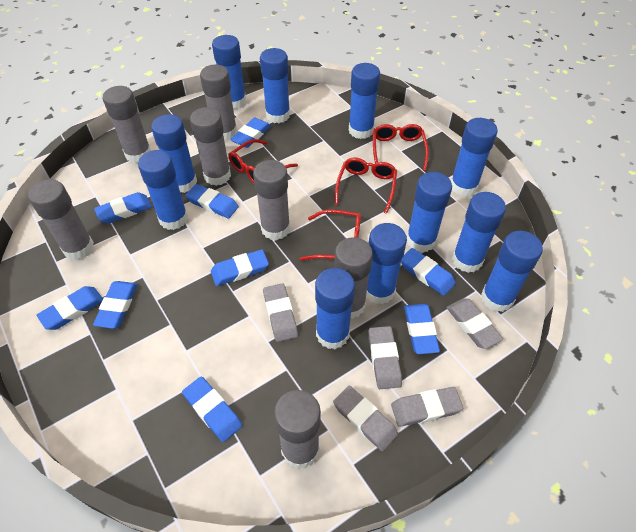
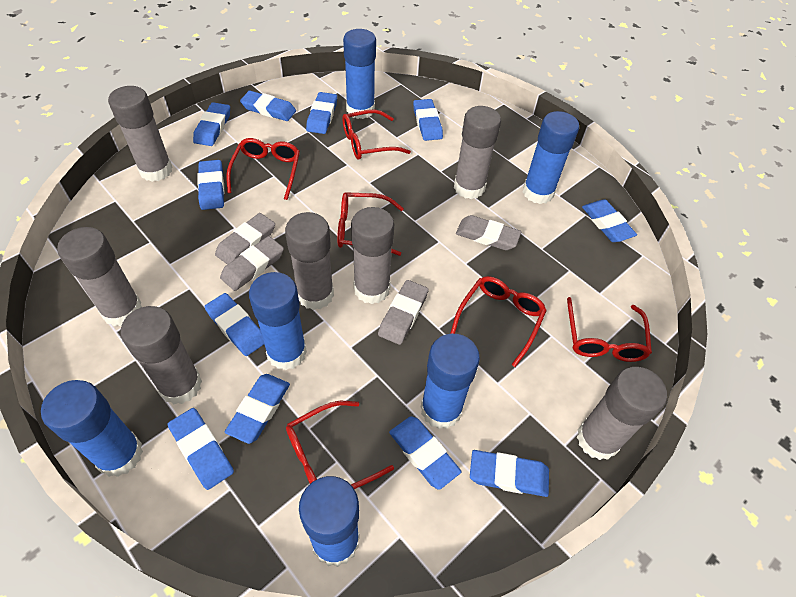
blue eraser: 9 -> 11
blue glue stick: 11 -> 6
grey eraser: 5 -> 4
red glasses: 4 -> 6

